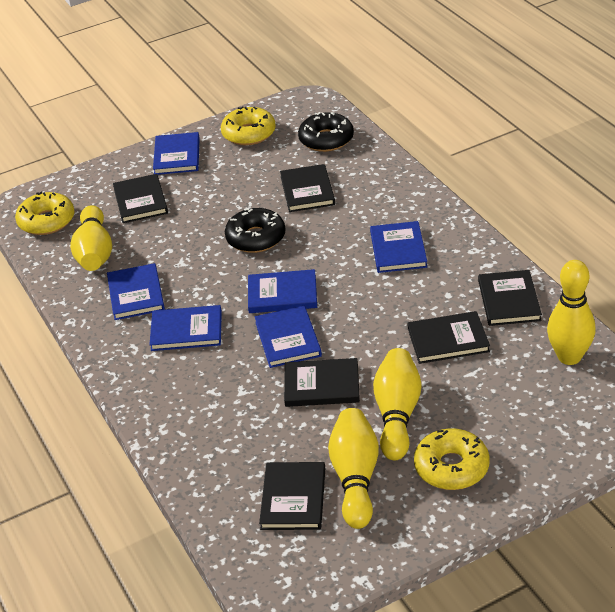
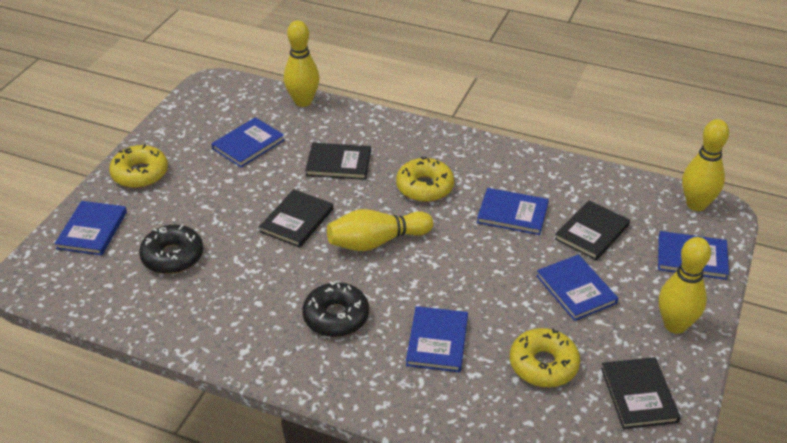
black book: 6 -> 4

